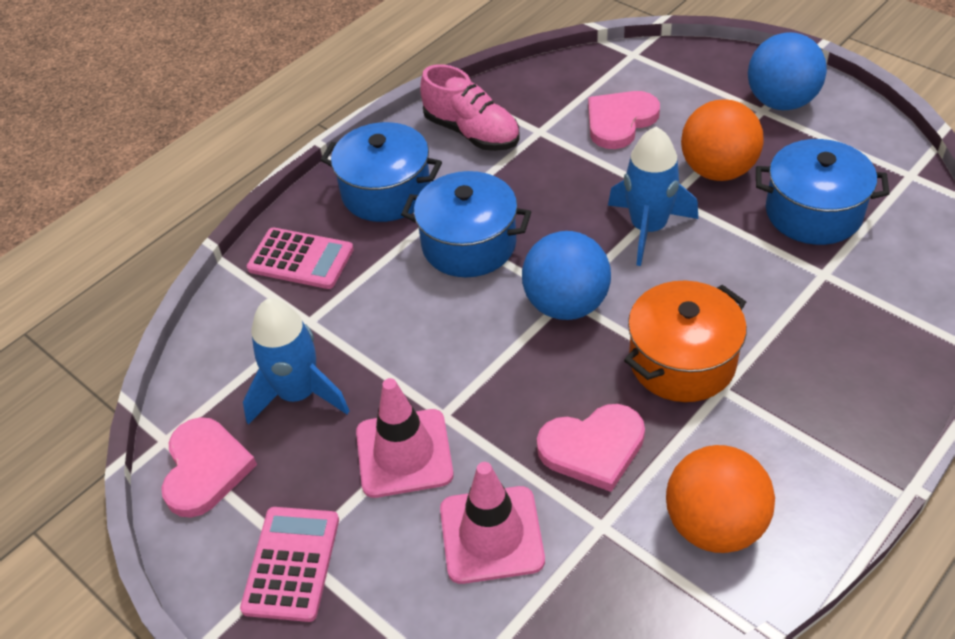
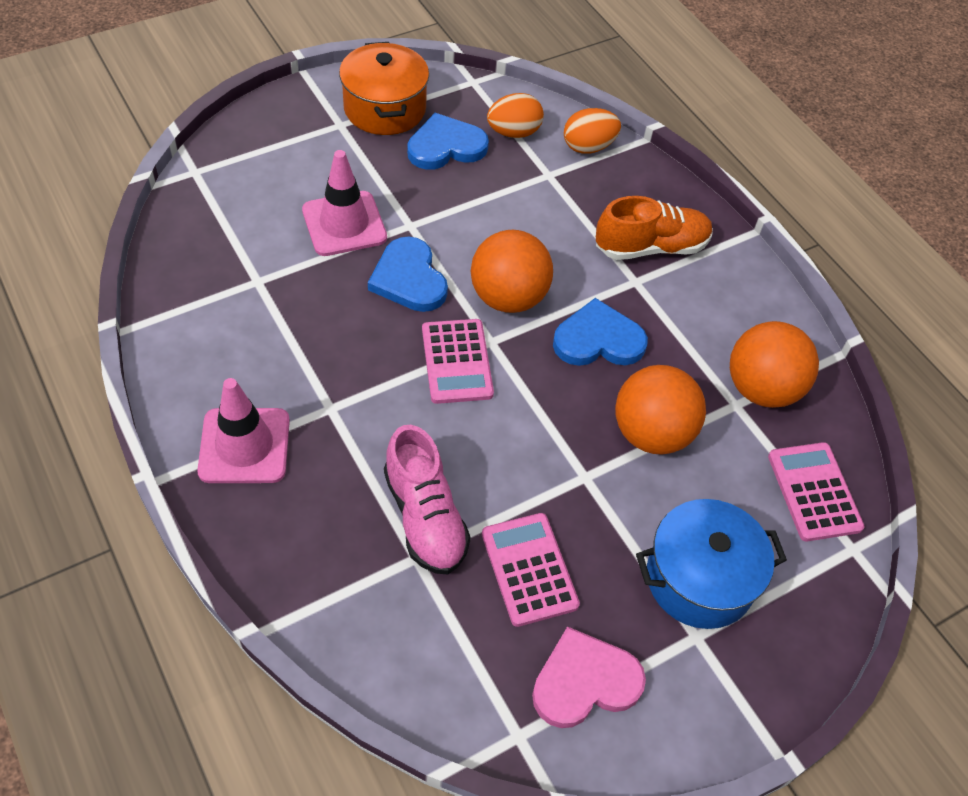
blue ball: 2 -> 0
blue heart: 0 -> 3
blue pot: 3 -> 1
blue rocket: 2 -> 0
orange ball: 2 -> 3
orange egg: 0 -> 2
orange shoe: 0 -> 1
pink calculator: 2 -> 3
pink heart: 3 -> 1

